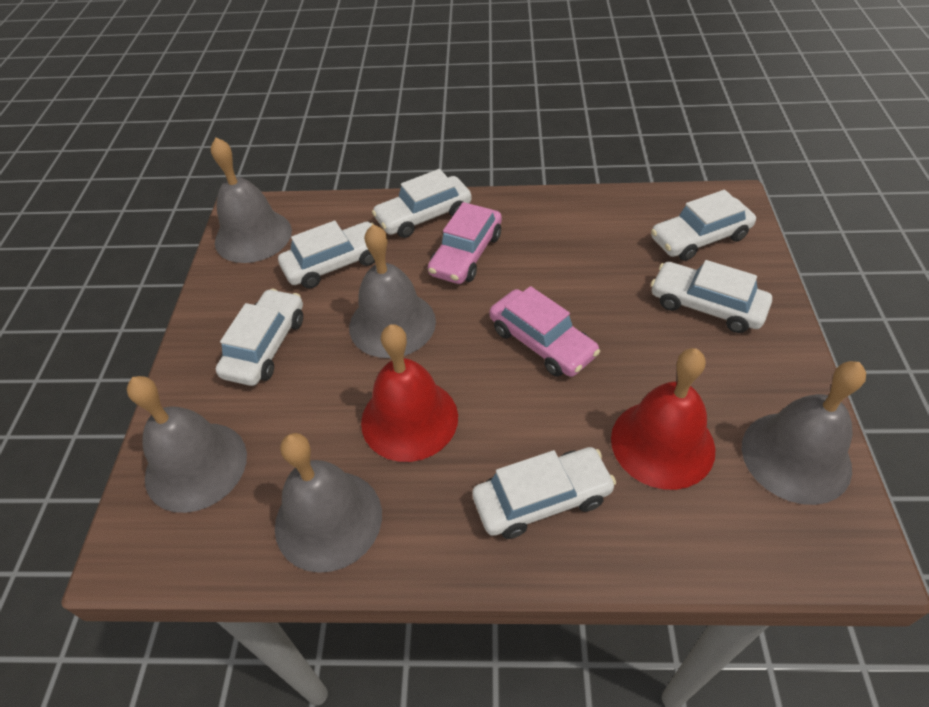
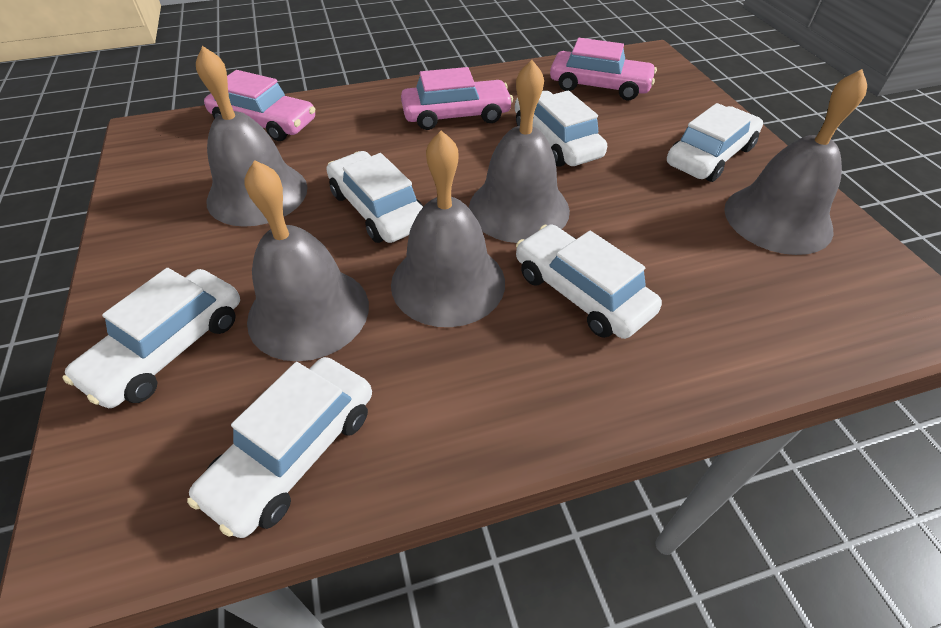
pink car: 2 -> 3
red bell: 2 -> 0

